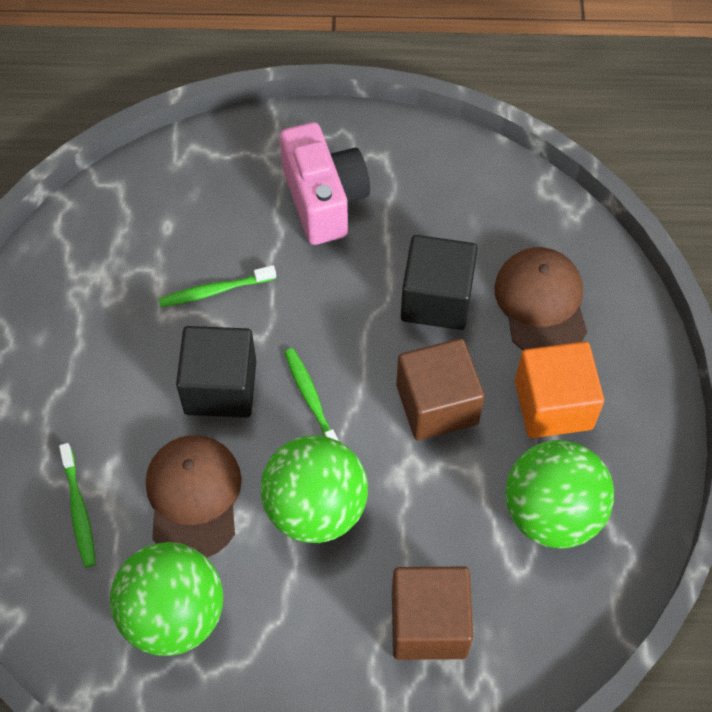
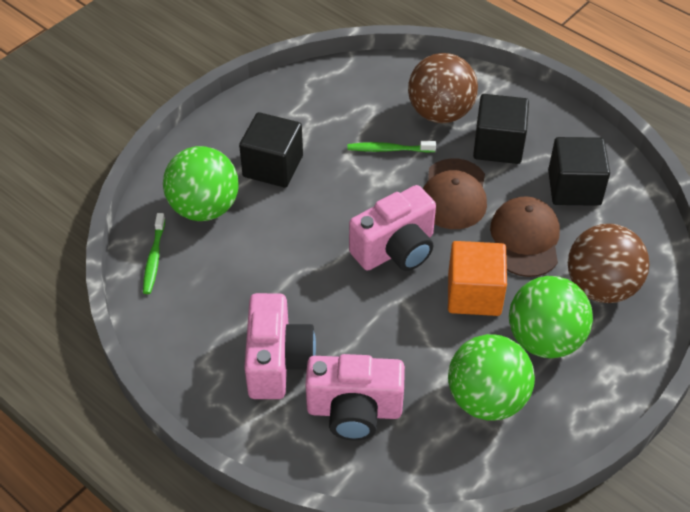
black cube: 2 -> 3
brown ball: 0 -> 2
brown cube: 2 -> 0
green toothbrush: 3 -> 2
pink camera: 1 -> 3

